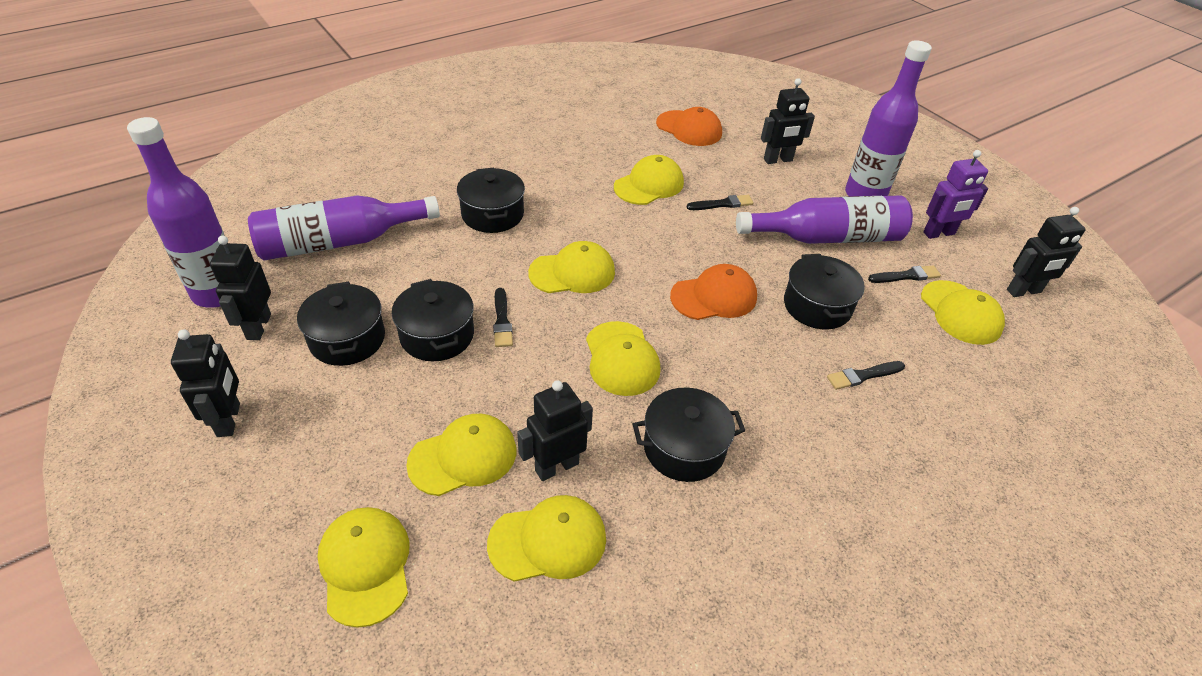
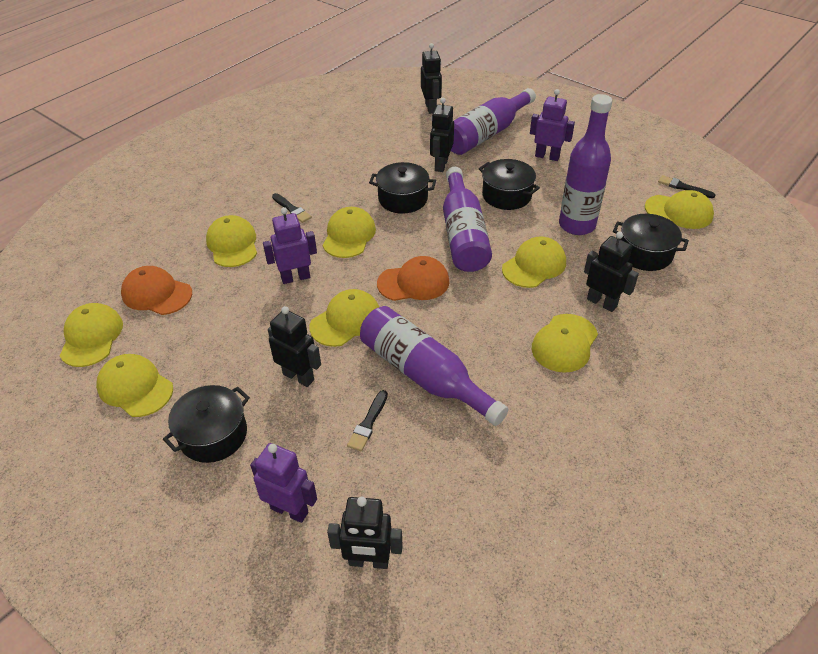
black brush: 4 -> 3
black pot: 5 -> 4
purple robot: 1 -> 3
yellow cap: 7 -> 8

